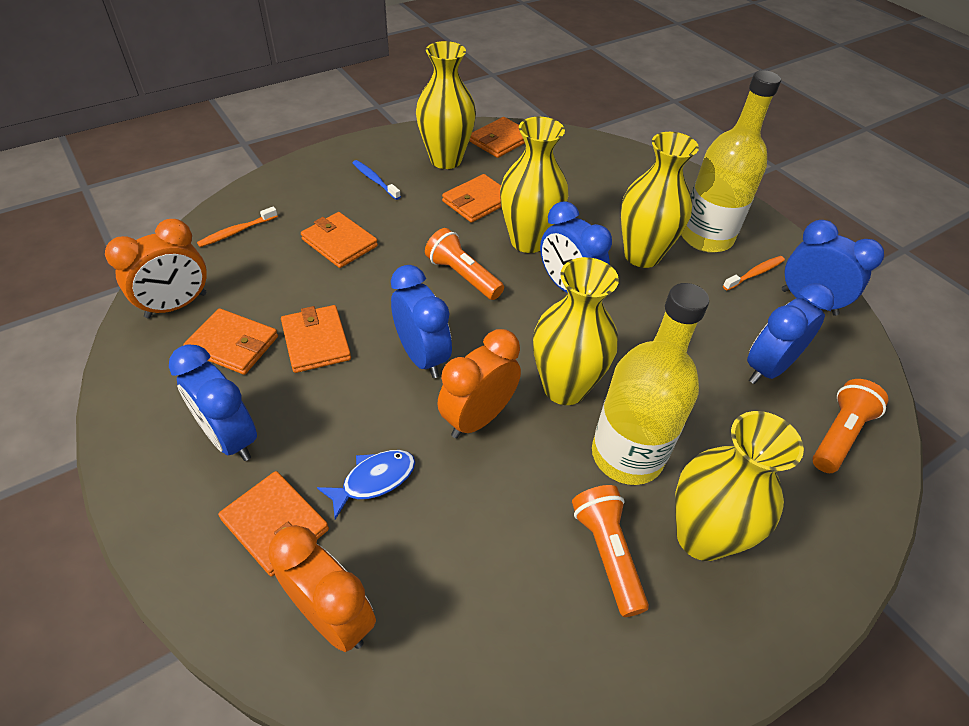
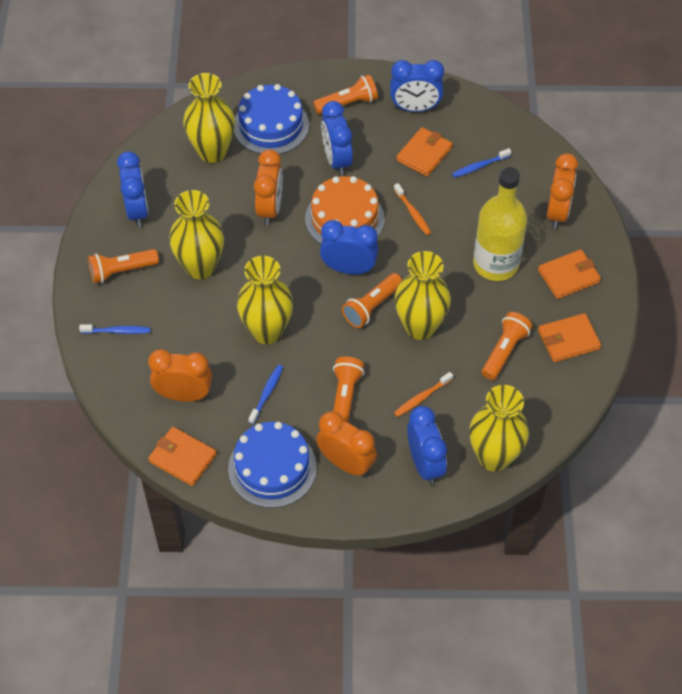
blue cake: 0 -> 2
blue fish: 1 -> 0
blue toothbrush: 1 -> 3
orange cake: 0 -> 1
orange clock: 3 -> 4
orange flashlight: 3 -> 5
orange wallet: 6 -> 4
yellow bottle: 2 -> 1

